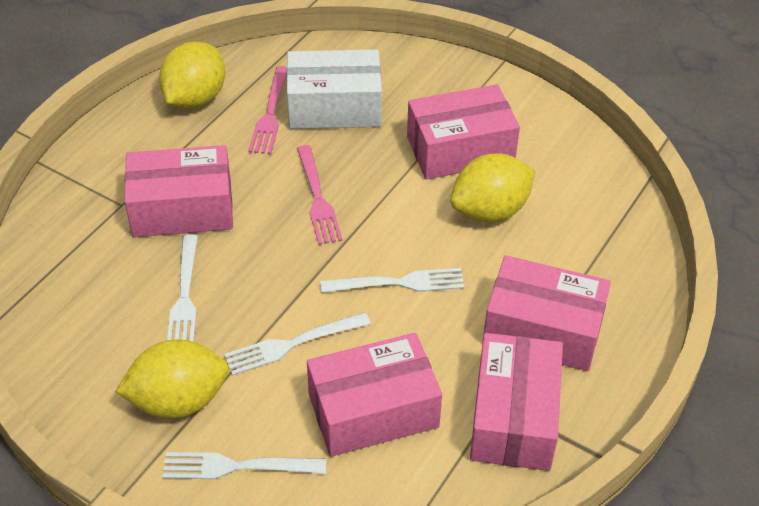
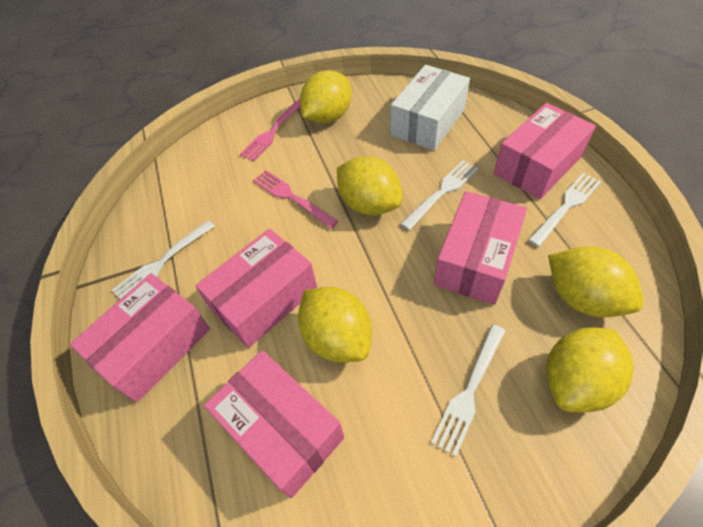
yellow lemon: 3 -> 5

